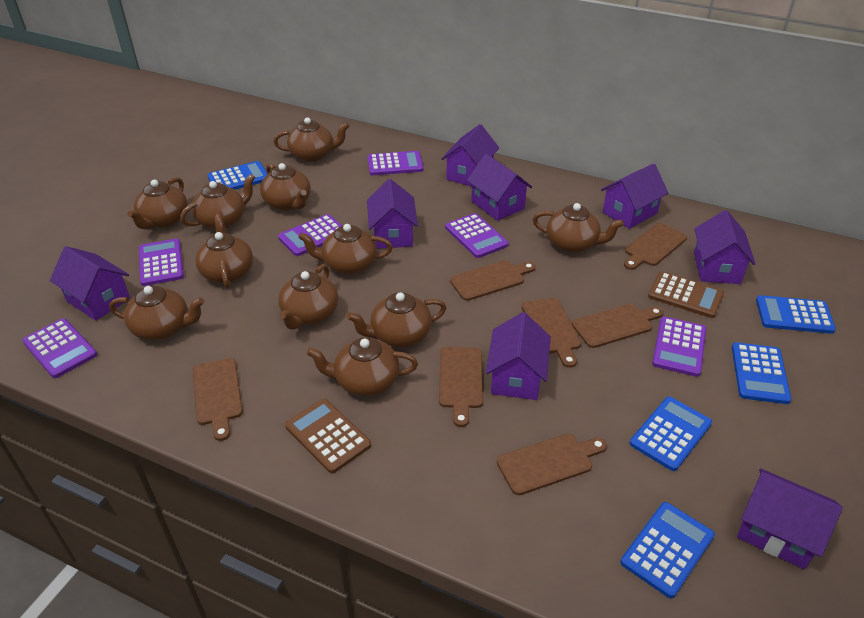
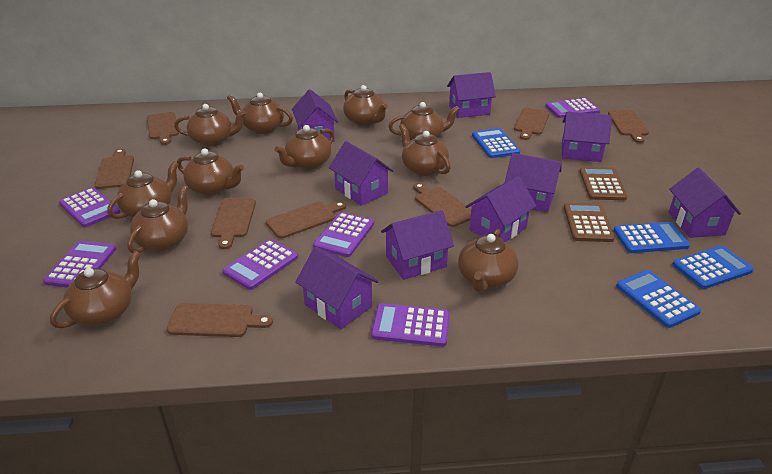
blue calculator: 5 -> 4
brown cutting board: 7 -> 8
purple house: 8 -> 9

